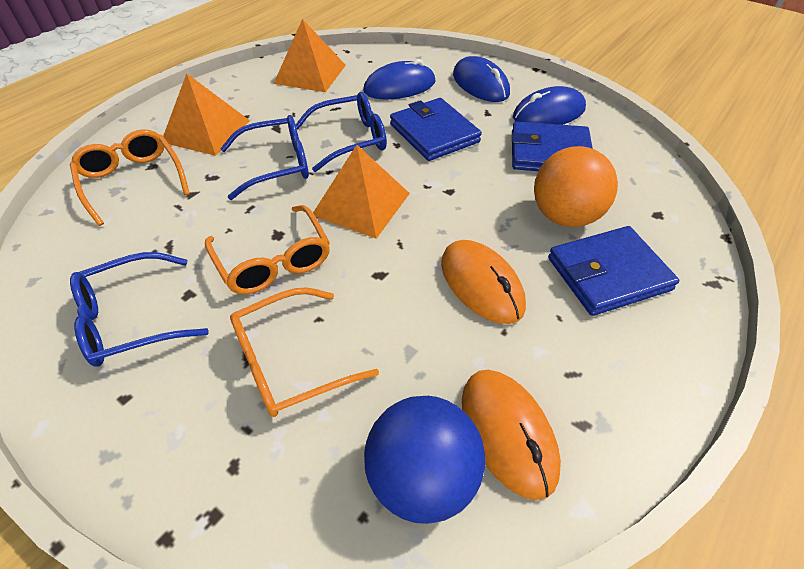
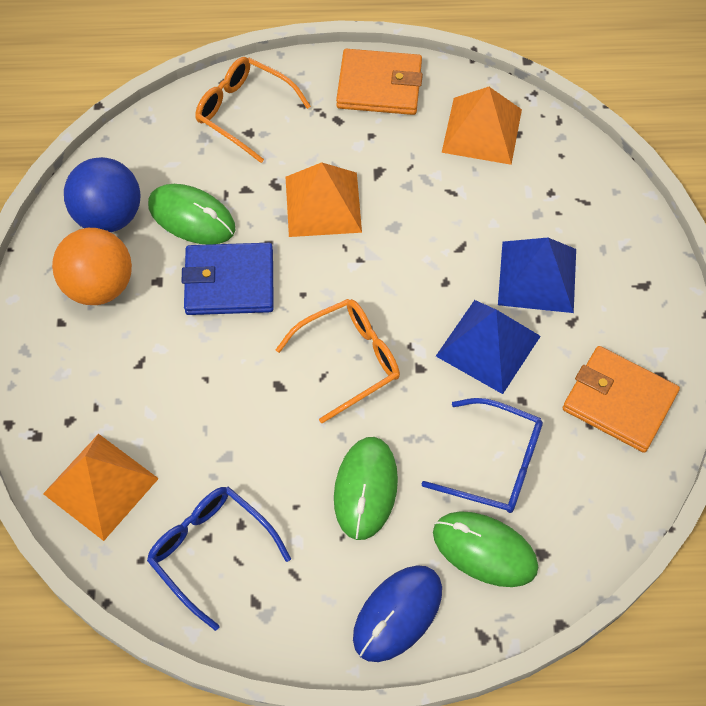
blue glasses: 3 -> 2
blue mouse: 3 -> 1
blue pyramid: 0 -> 2
blue wallet: 3 -> 1
green mouse: 0 -> 3
orange glasses: 3 -> 2
orange mouse: 2 -> 0
orange wallet: 0 -> 2

